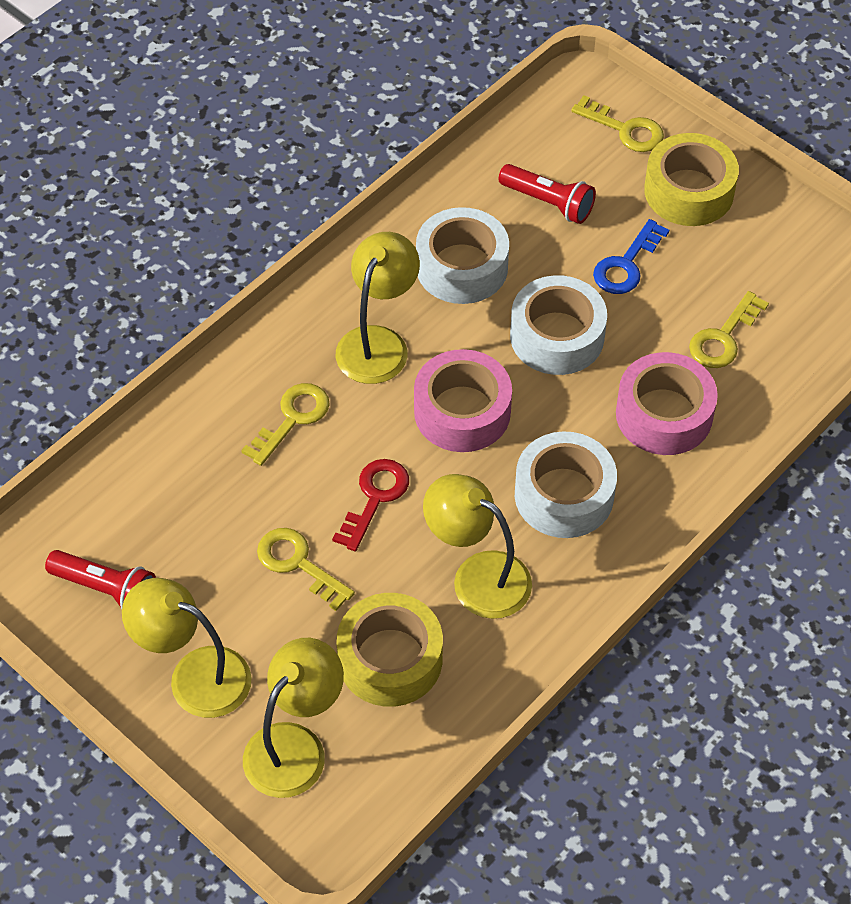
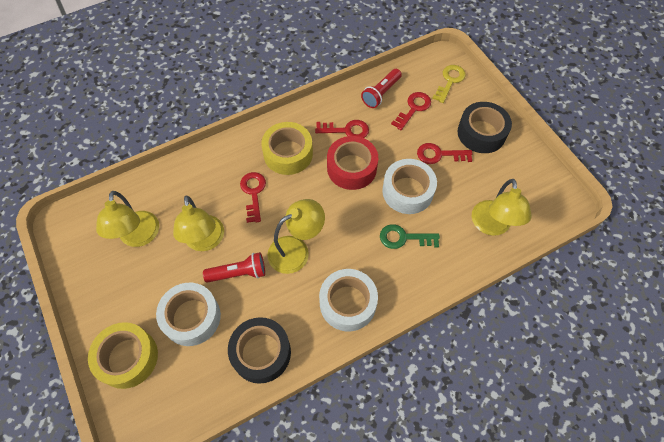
black tape: 0 -> 2
blue key: 1 -> 0
green key: 0 -> 1
pink tape: 2 -> 0
red key: 1 -> 4
red tape: 0 -> 1
yellow key: 4 -> 1

